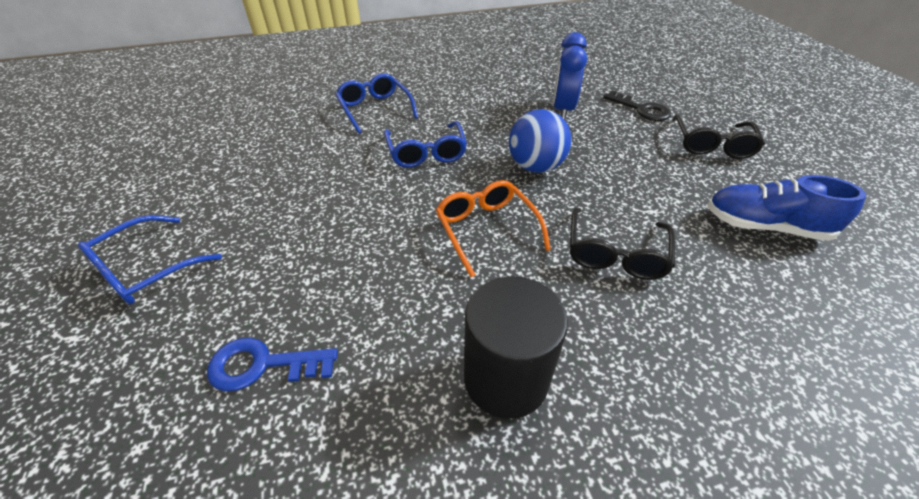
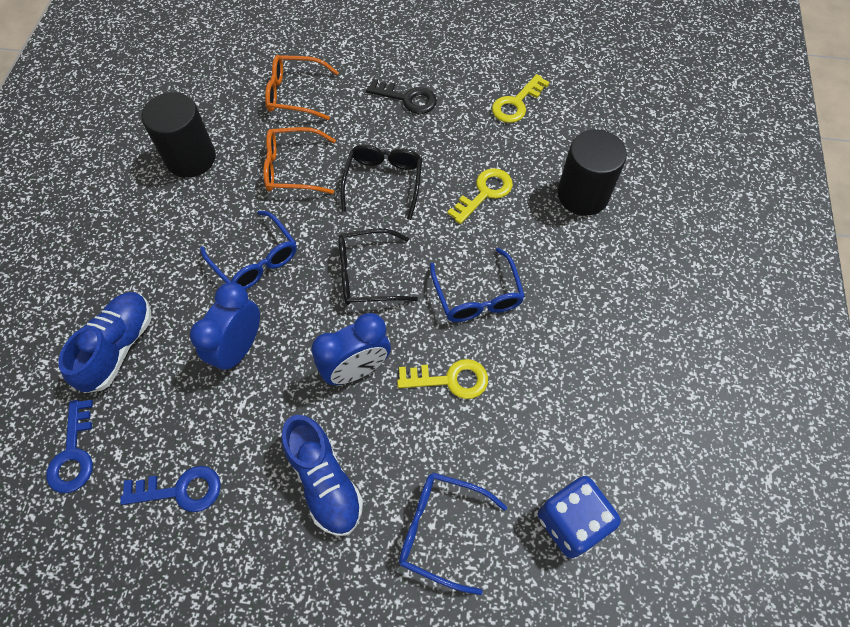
black cylinder: 1 -> 2
blue ball: 1 -> 0
blue clock: 1 -> 2
blue dice: 0 -> 1
blue key: 1 -> 2
blue shoe: 1 -> 2
orange glasses: 1 -> 2
yellow key: 0 -> 3

